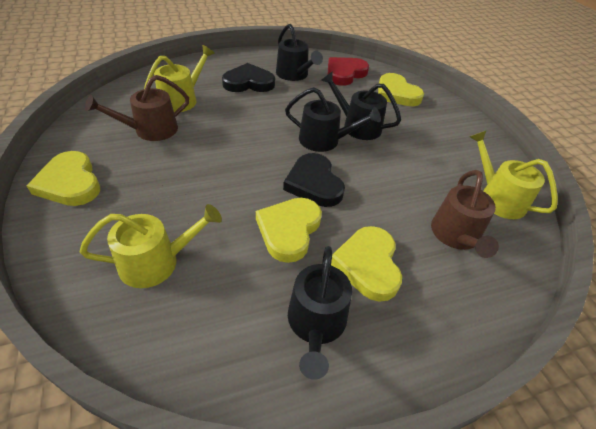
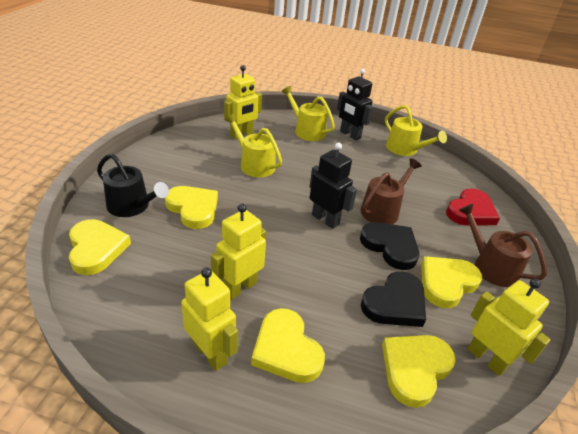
black robot: 0 -> 2
black watering can: 4 -> 1
yellow heart: 4 -> 5
yellow robot: 0 -> 4

